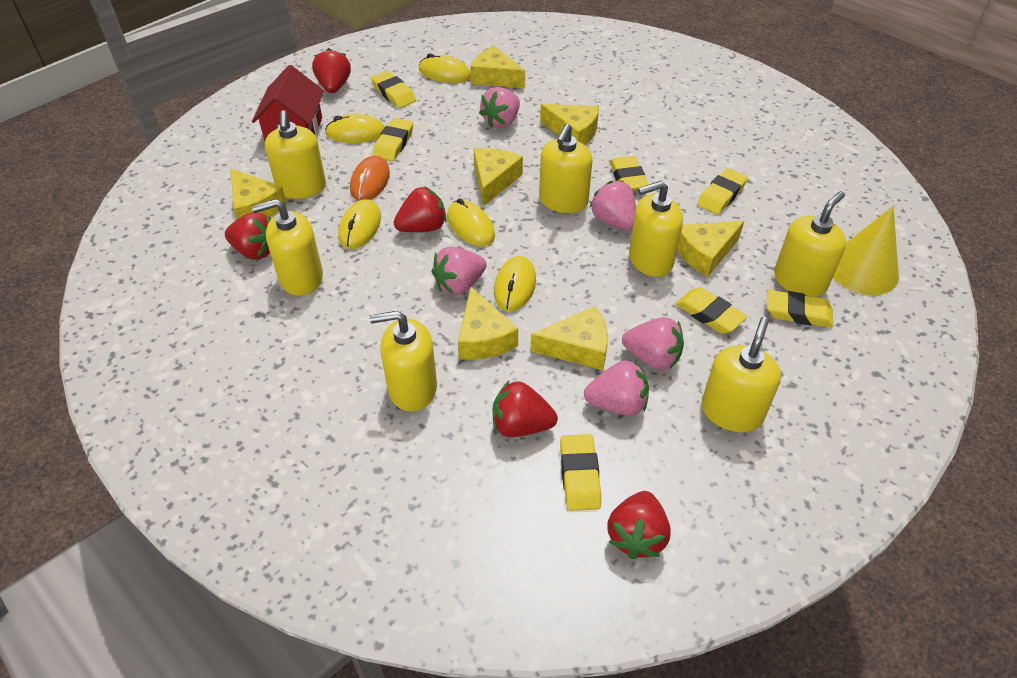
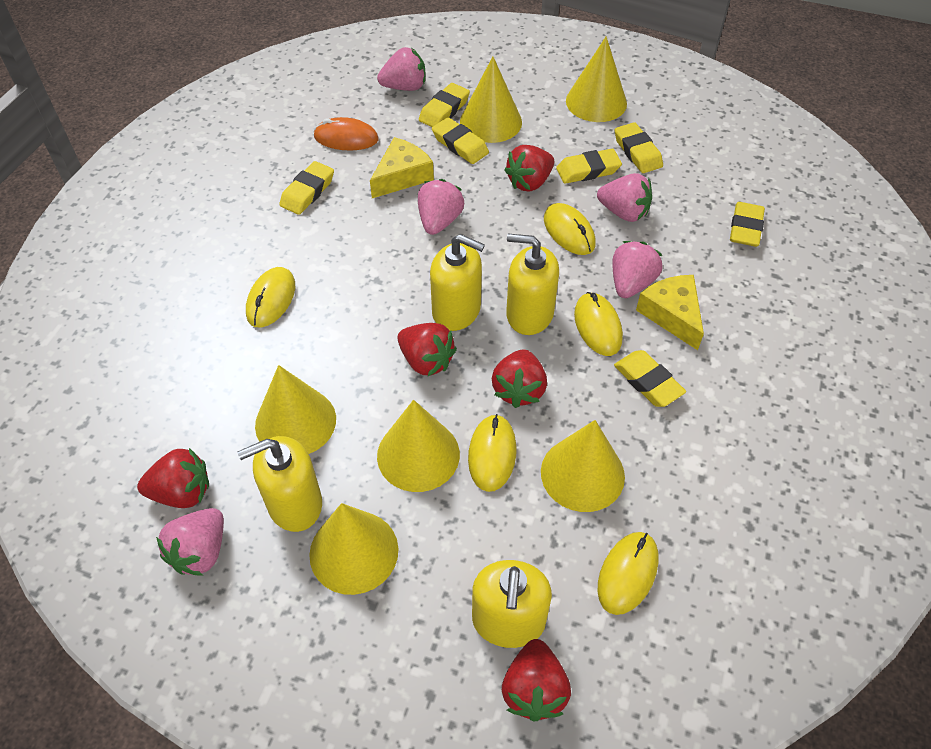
red house: 1 -> 0
yellow cheese: 7 -> 2
yellow cone: 1 -> 6
yellow soap dispenser: 7 -> 4

